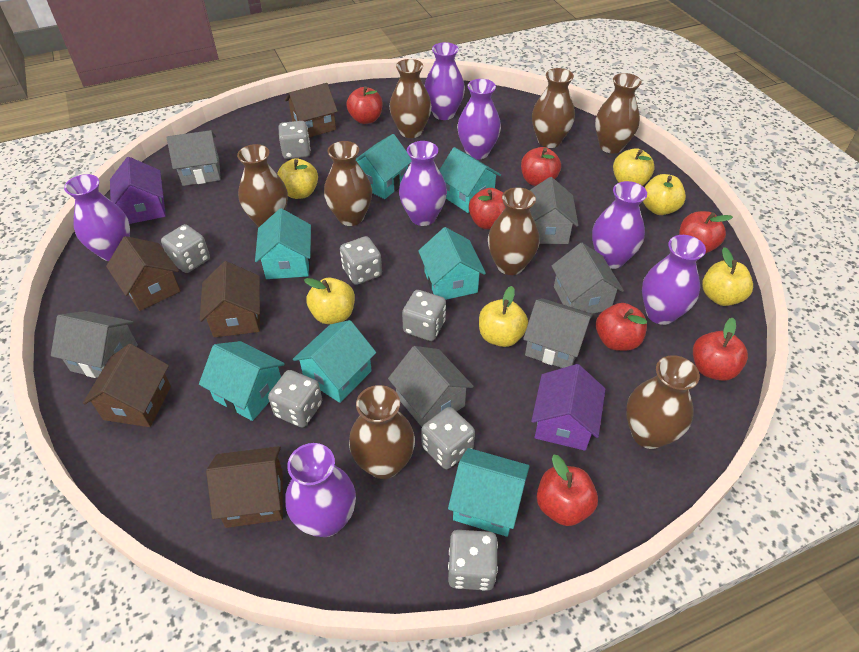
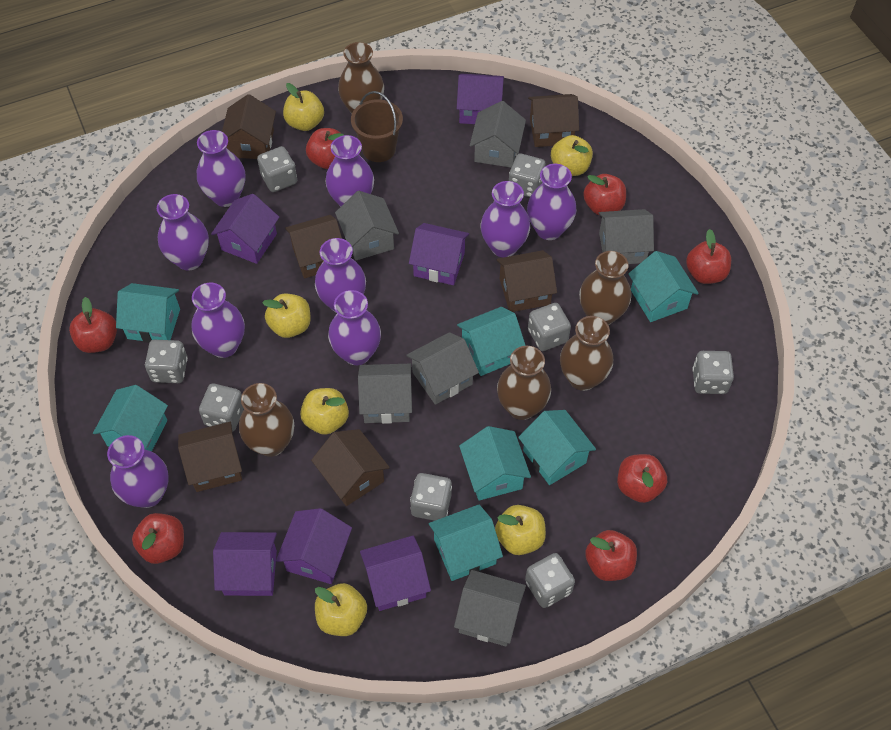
brown bucket: 0 -> 1
brown house: 5 -> 6
brown vase: 8 -> 5
grey dice: 7 -> 8
purple house: 2 -> 6
purple vase: 7 -> 9

